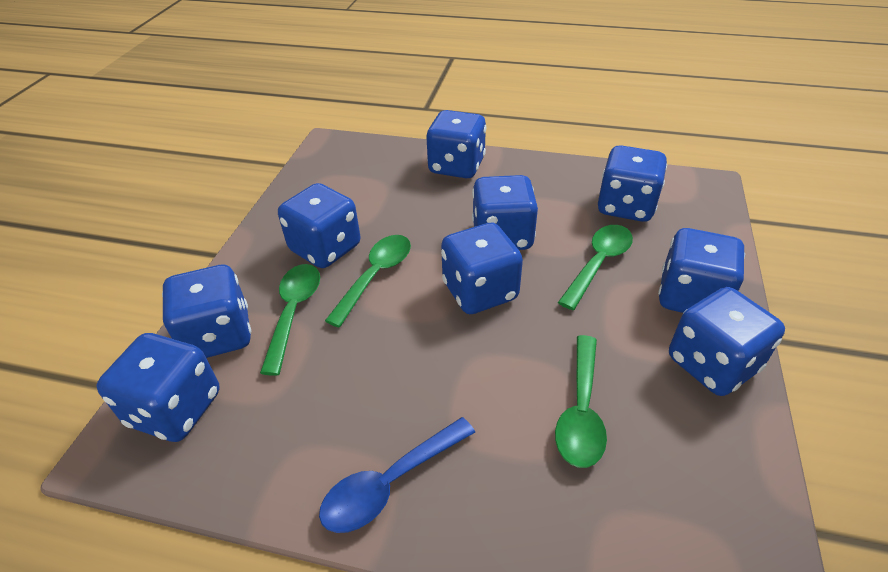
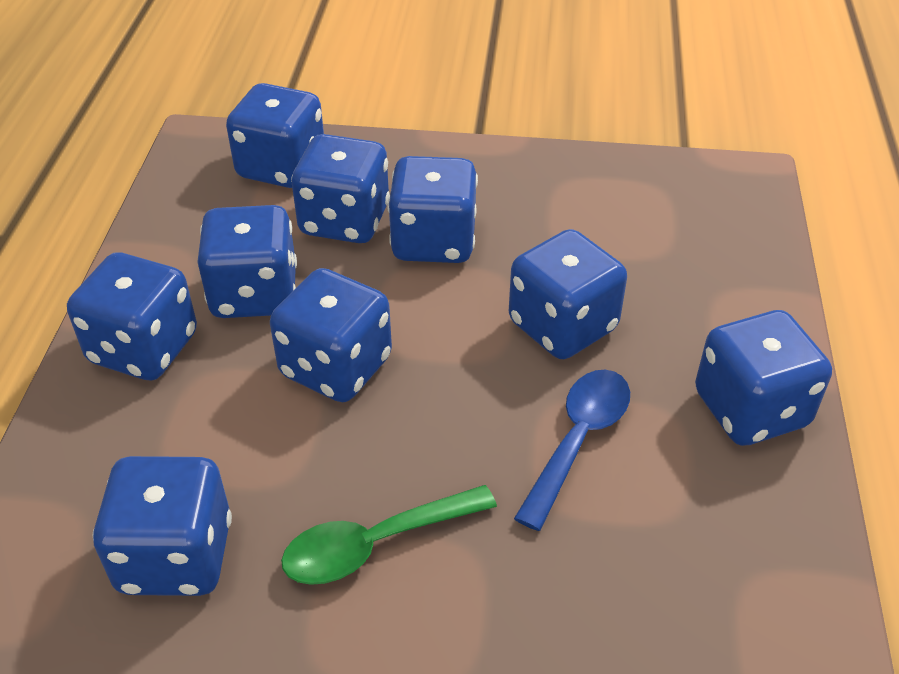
green spoon: 4 -> 1

